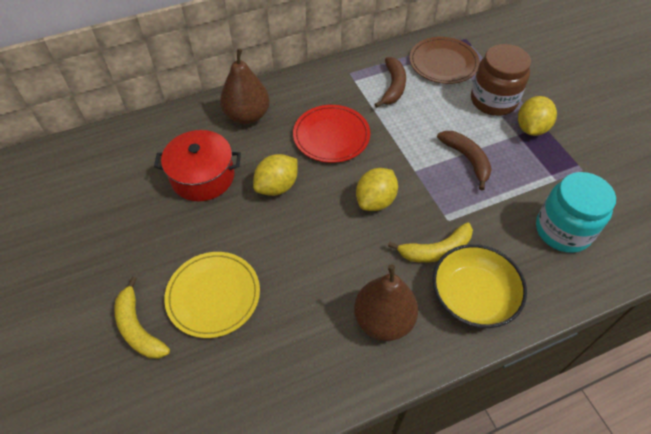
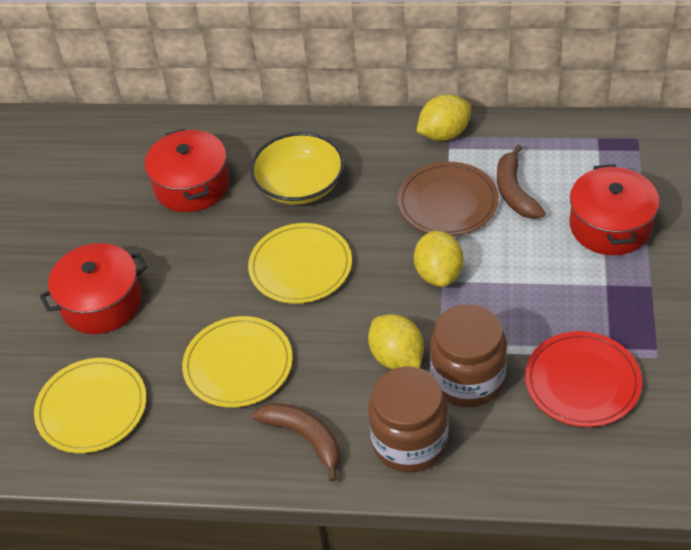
brown jar: 1 -> 2
brown pear: 2 -> 0
red pot: 1 -> 3
turquoise jar: 1 -> 0
yellow banana: 2 -> 0
yellow plate: 1 -> 3

